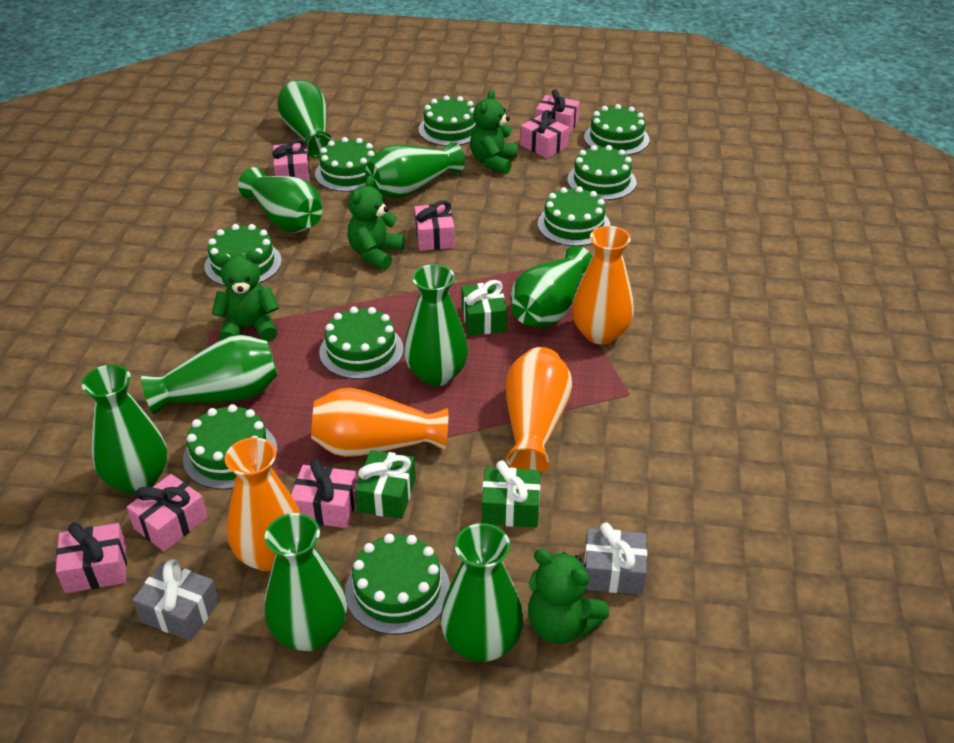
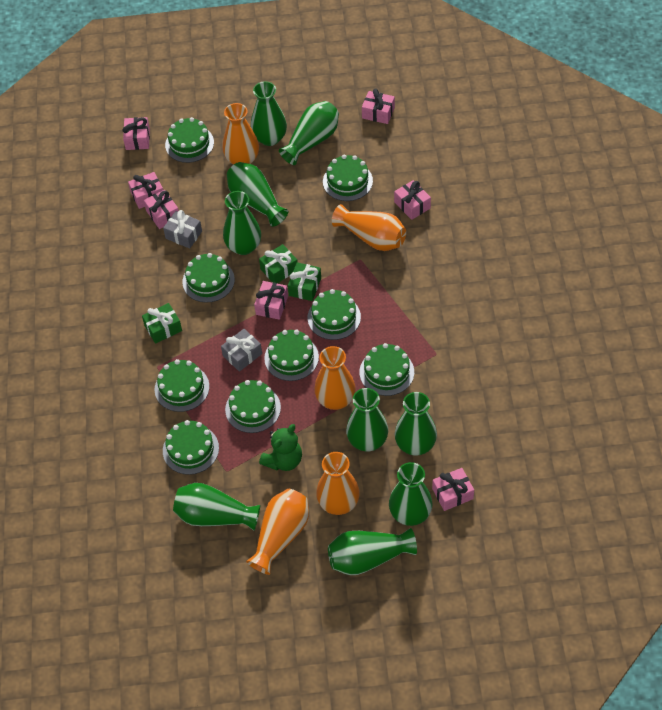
green teddy bear: 4 -> 1
orange vase: 4 -> 5

